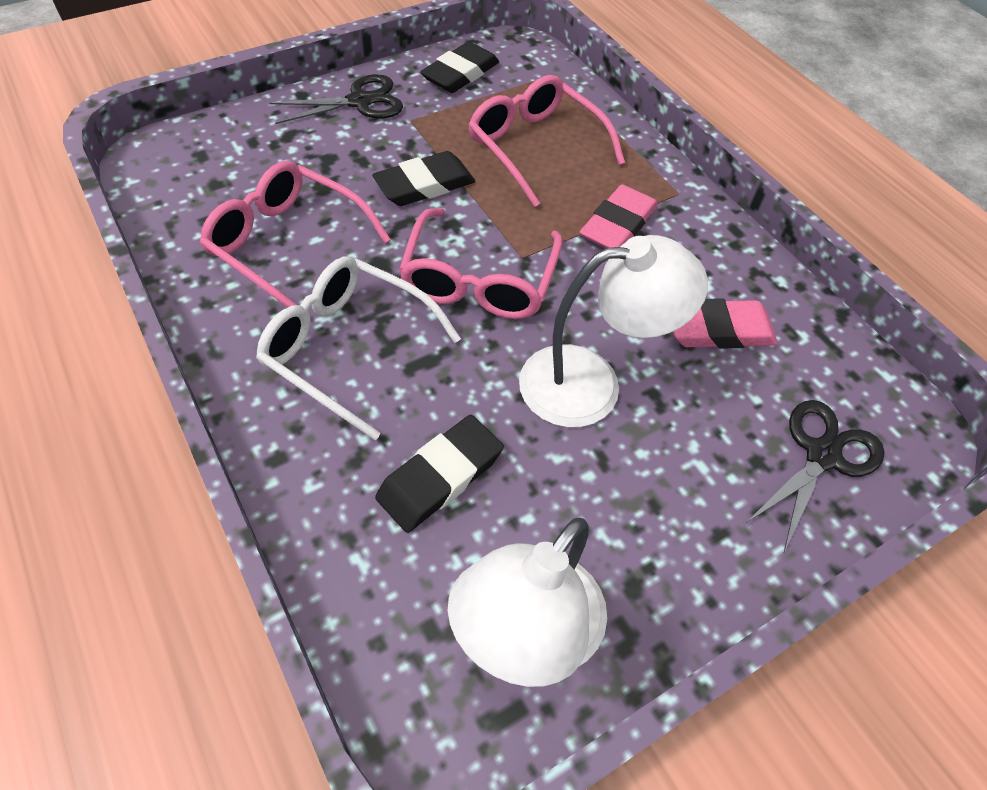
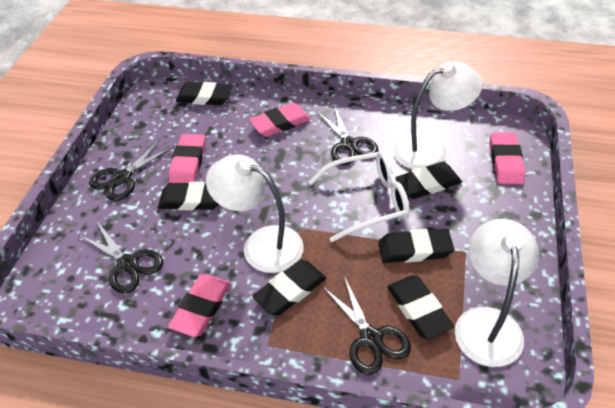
black eraser: 3 -> 6
black scissors: 2 -> 4
pink eraser: 2 -> 4
pink glasses: 3 -> 0
white lamp: 2 -> 3

